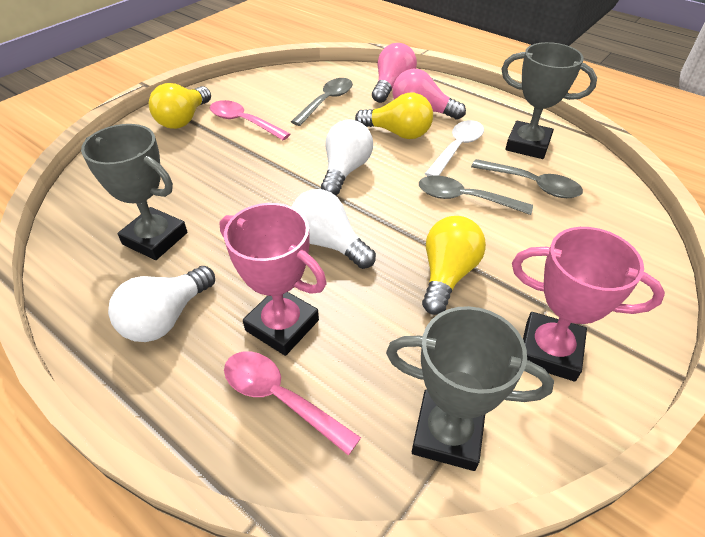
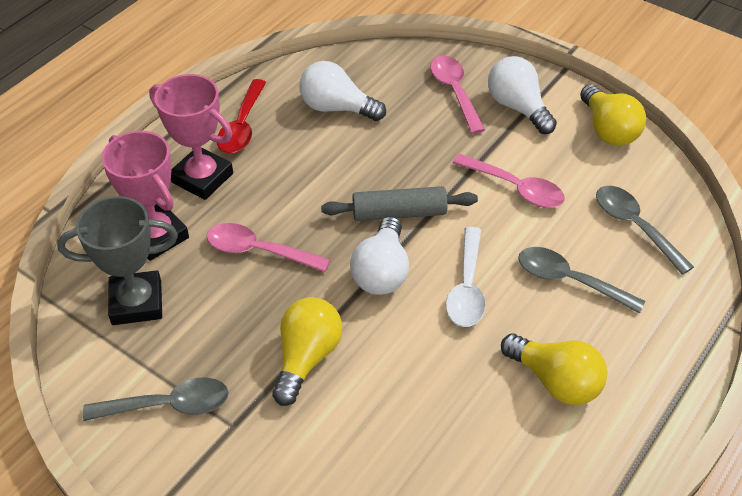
grey rolling pin: 0 -> 1
grey trophy: 3 -> 1
pink light bulb: 2 -> 0
pink spoon: 2 -> 3
red spoon: 0 -> 1

